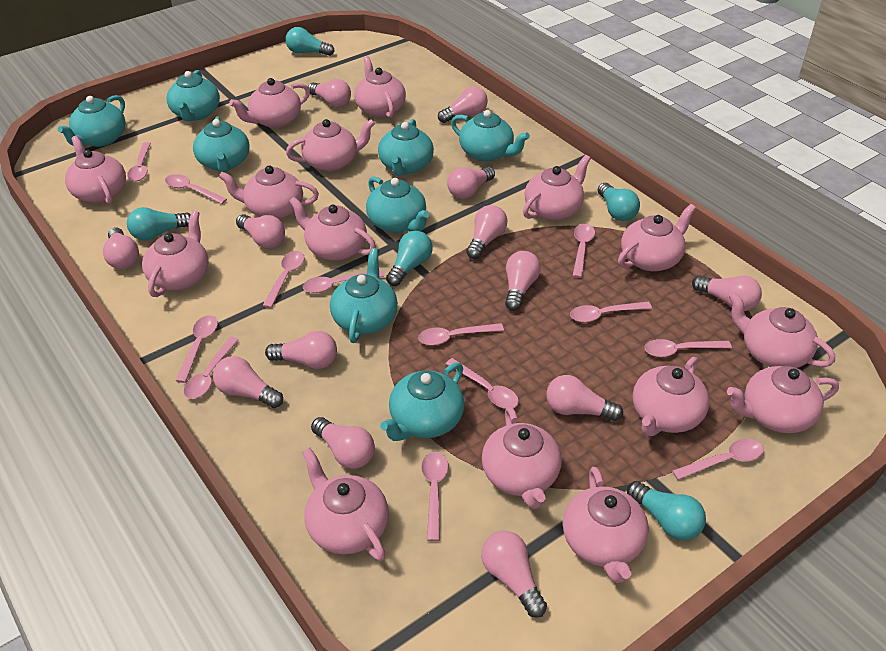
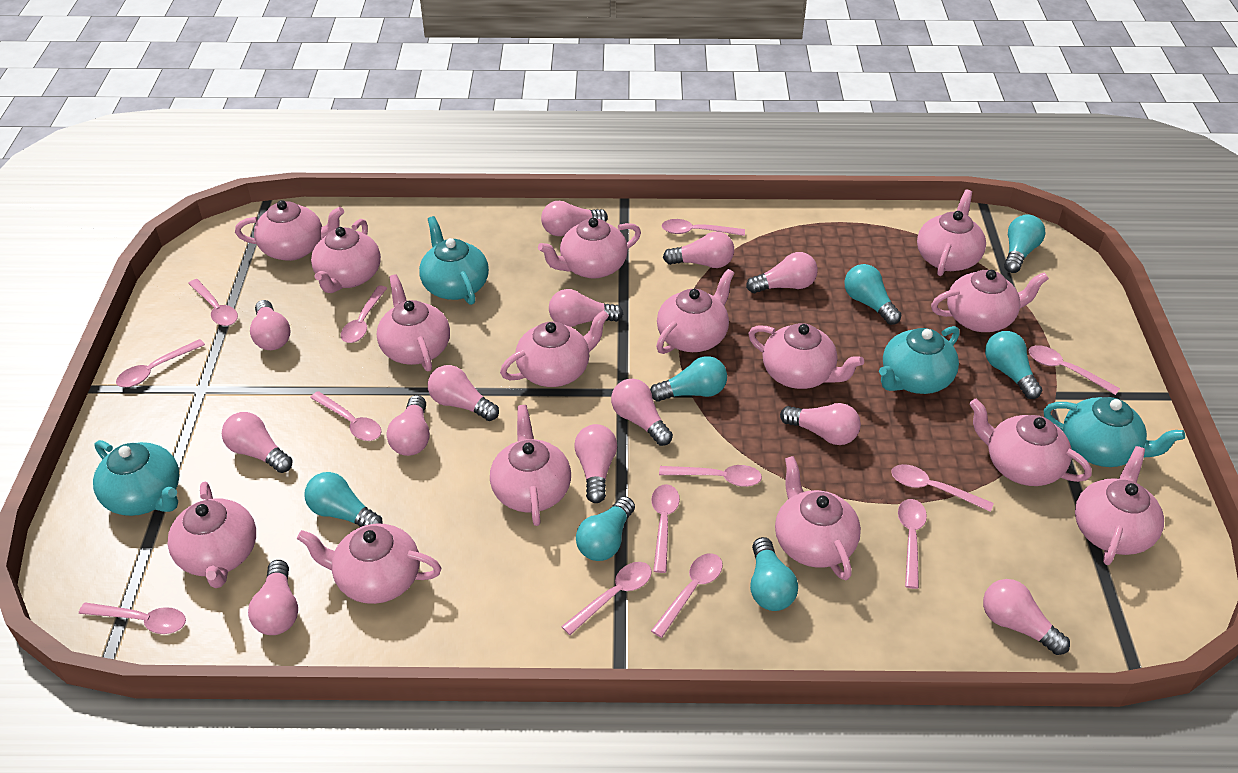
turquoise light bulb: 5 -> 7
turquoise teapot: 8 -> 4

